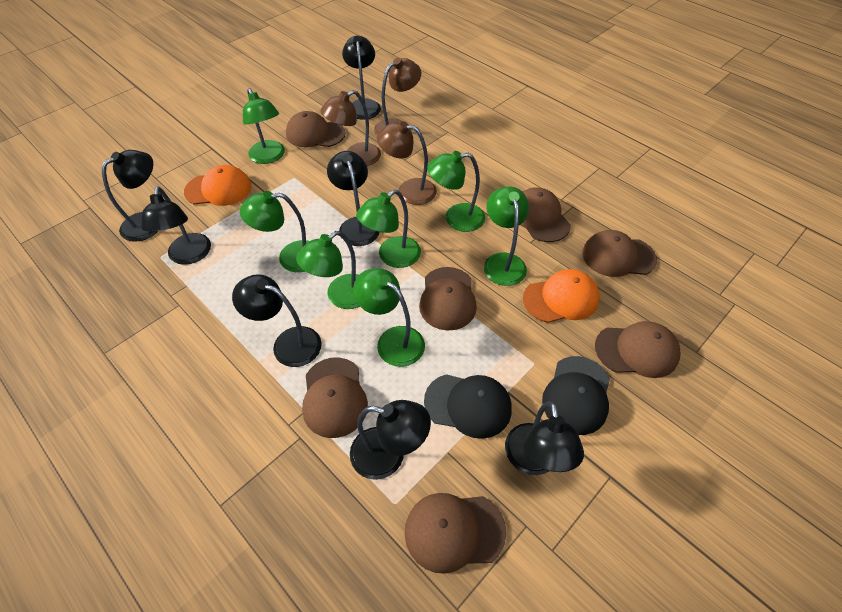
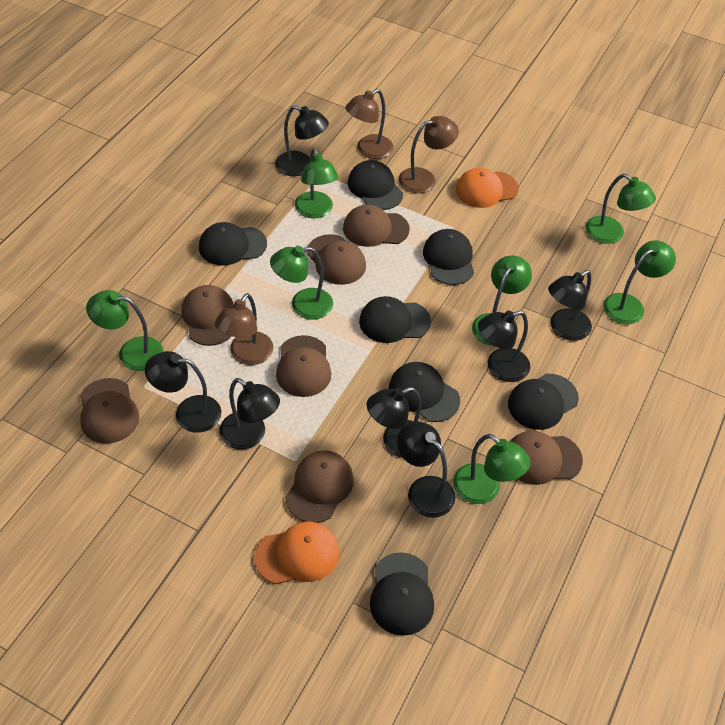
black cap: 2 -> 7

